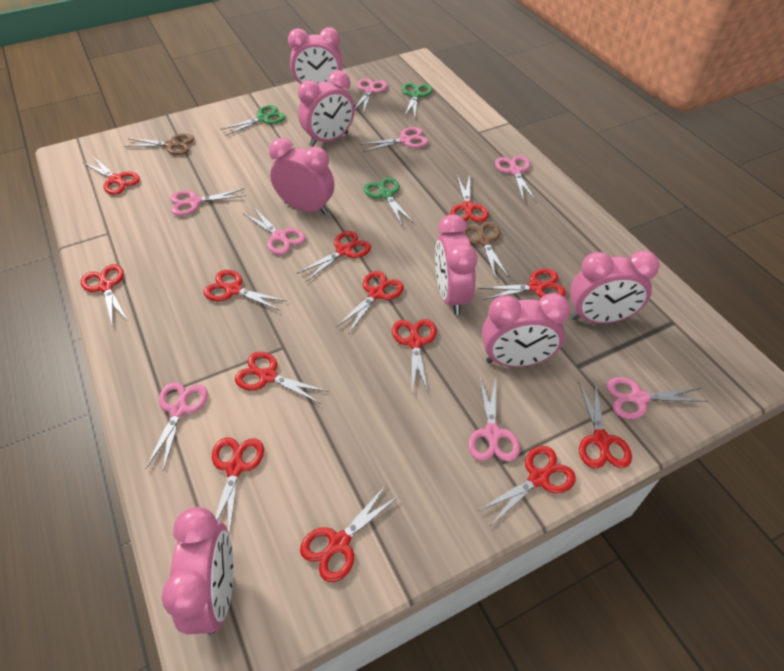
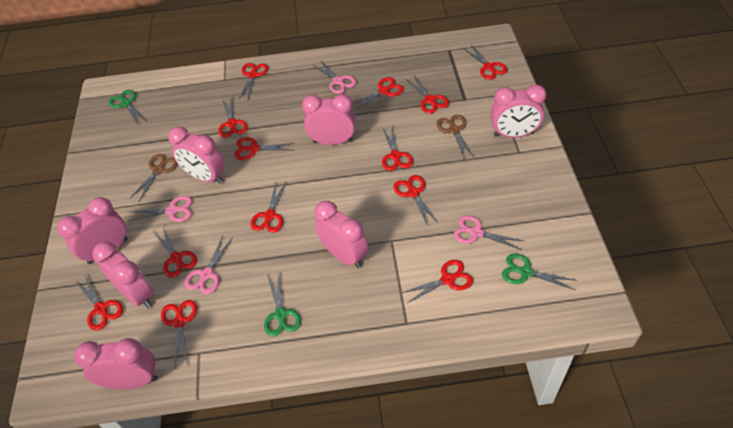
pink scissors: 8 -> 4

